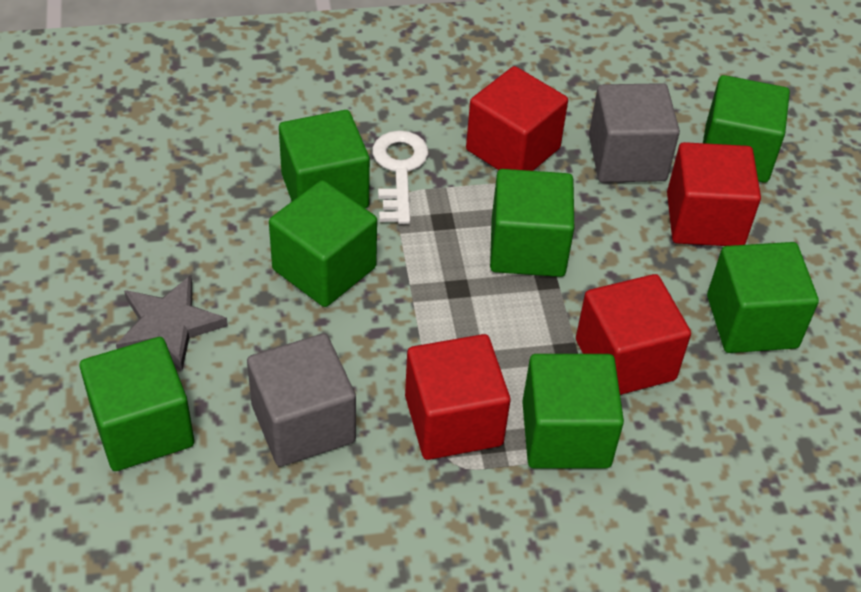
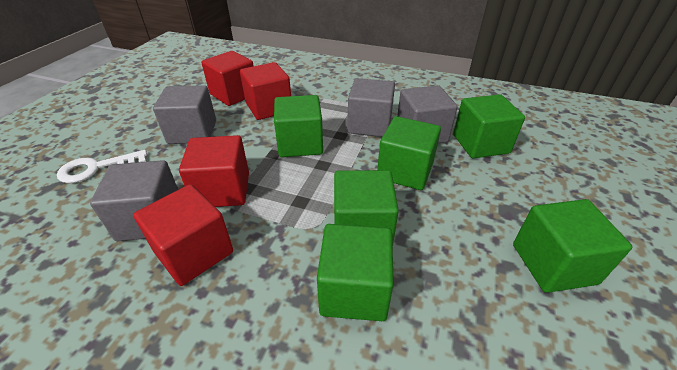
green cube: 7 -> 6
grey cube: 2 -> 4
grey star: 1 -> 0

